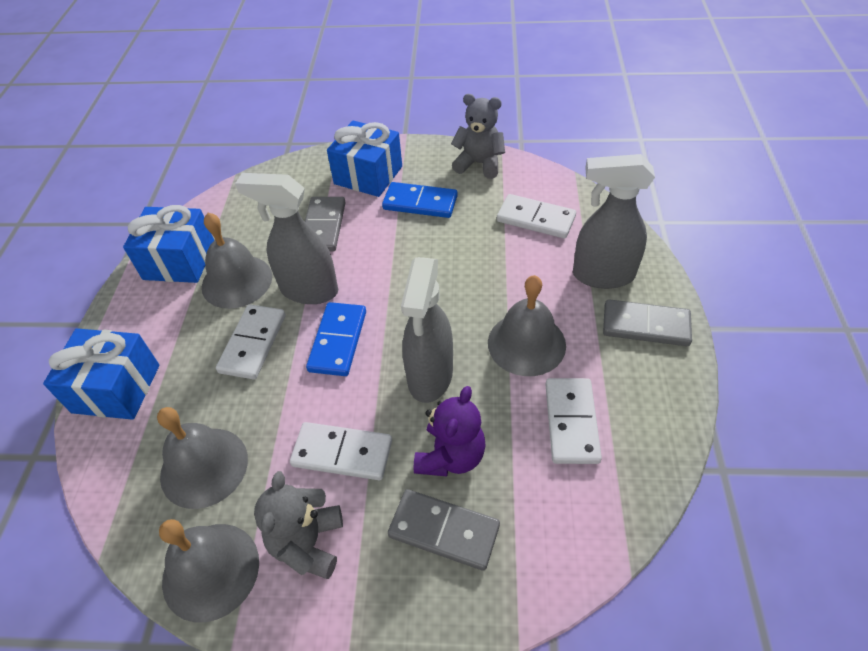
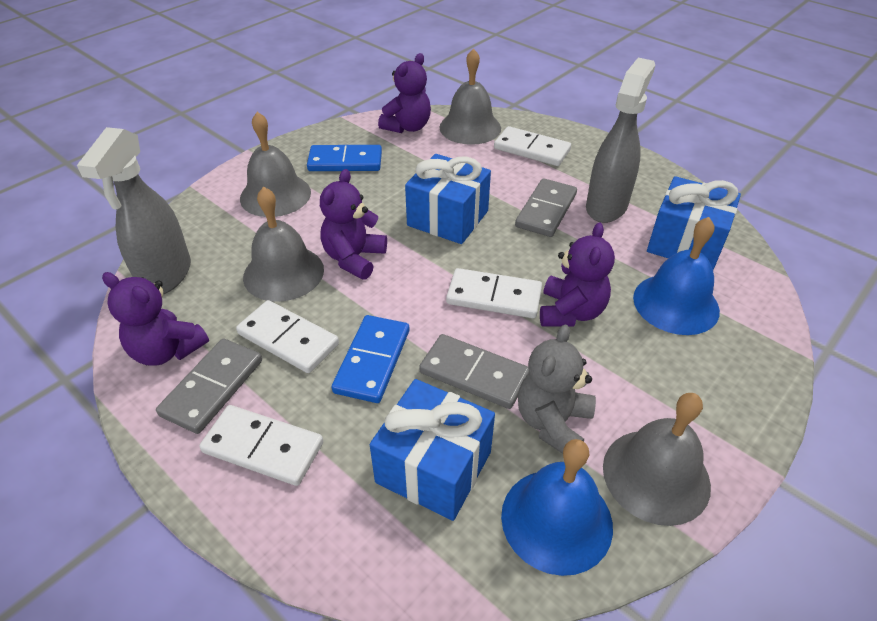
blue bell: 0 -> 2
grey spray bottle: 3 -> 2
grey teddy bear: 2 -> 1
purple teddy bear: 1 -> 4

